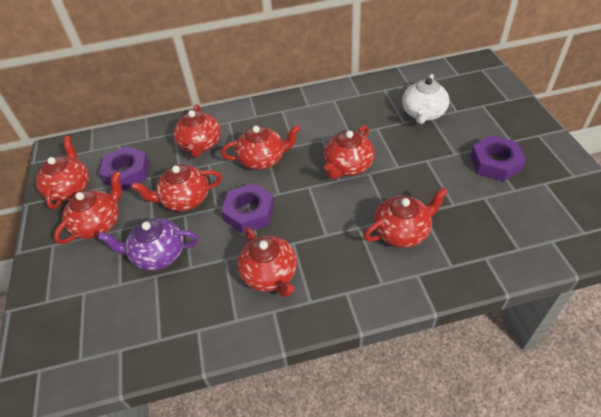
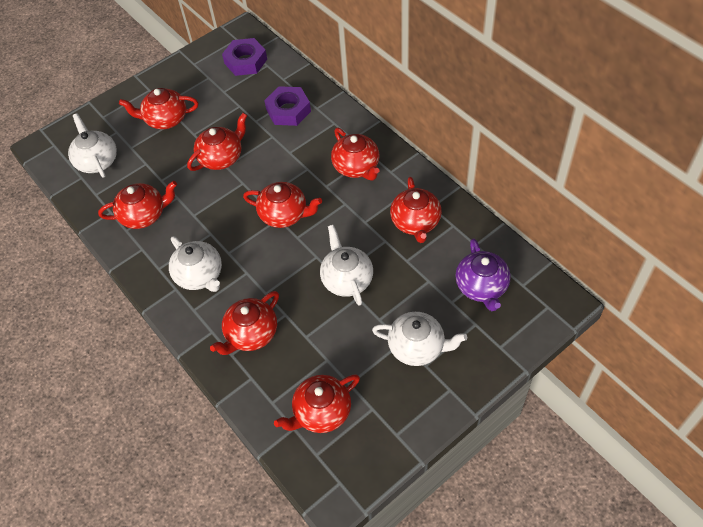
purple nut: 3 -> 2
white teapot: 1 -> 4

